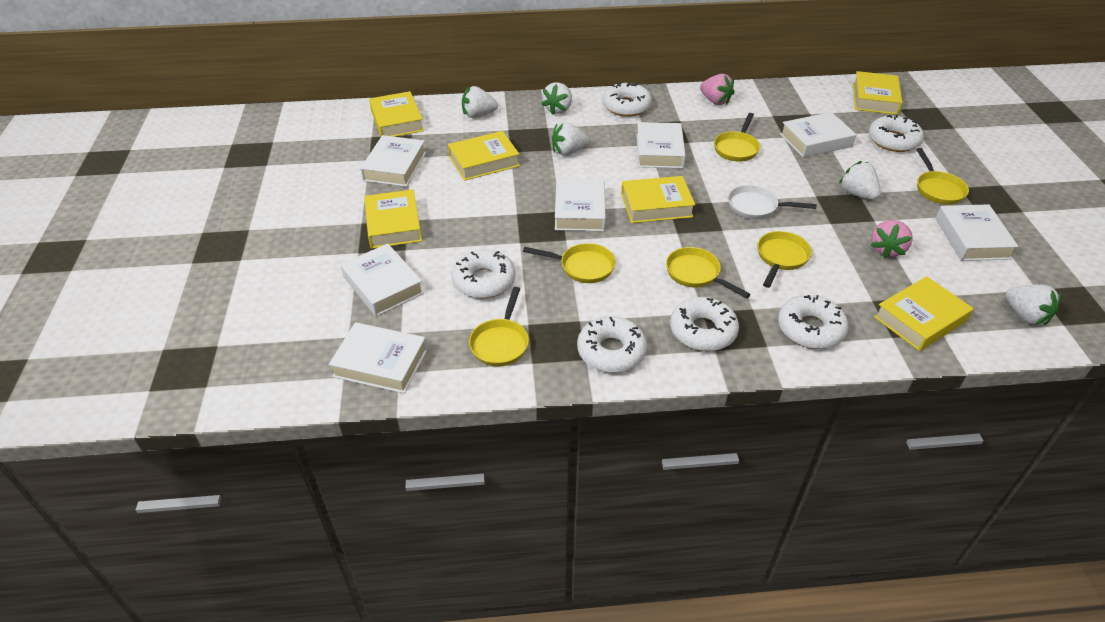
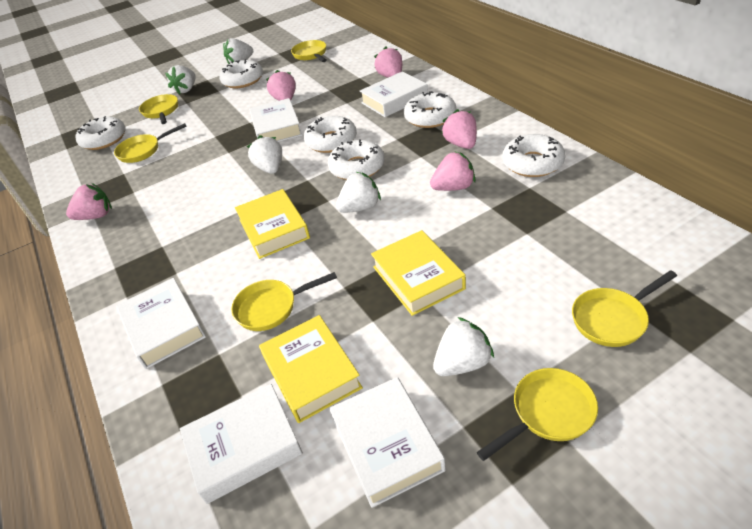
pink strawberry: 2 -> 5
white book: 7 -> 5
white pan: 1 -> 0
yellow book: 6 -> 3

